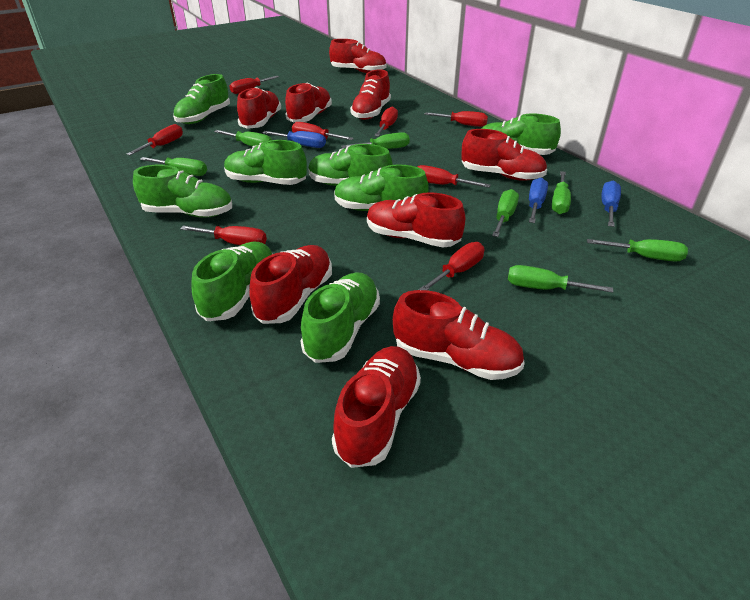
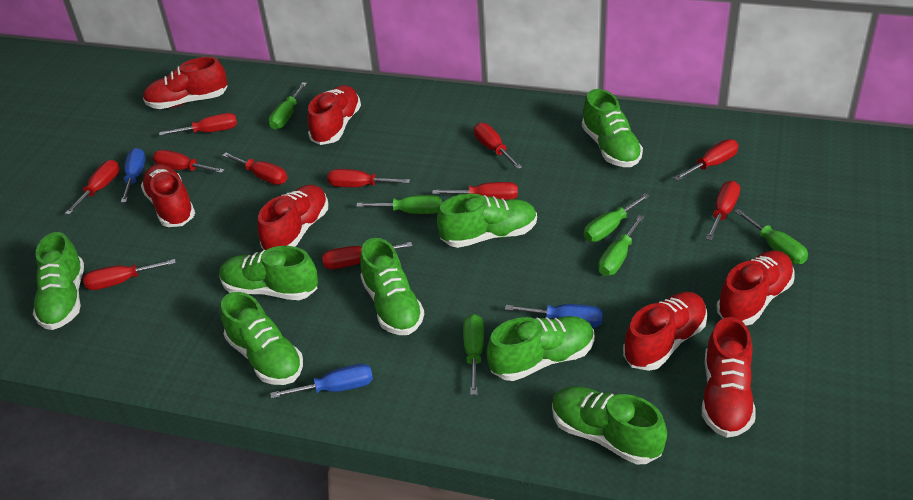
green screwdriver: 7 -> 6
red screwdriver: 8 -> 11
red shoe: 9 -> 7

